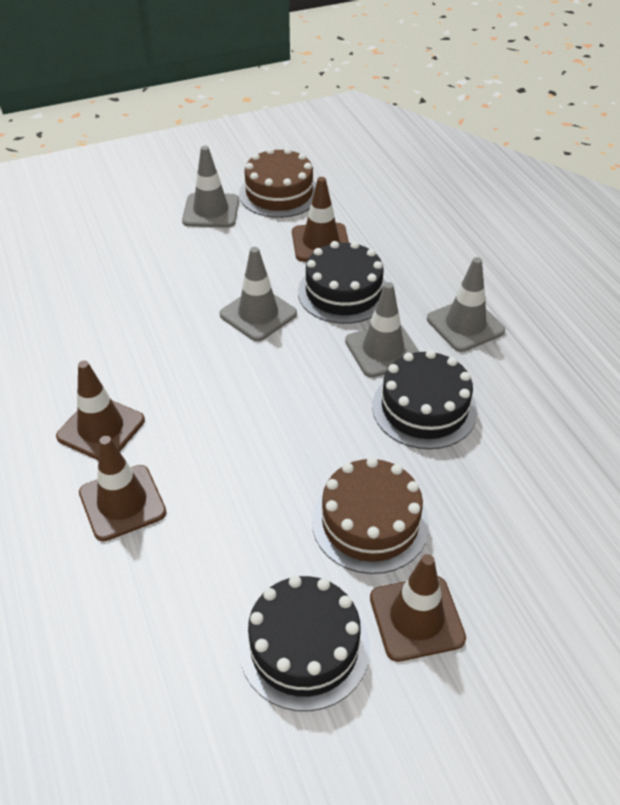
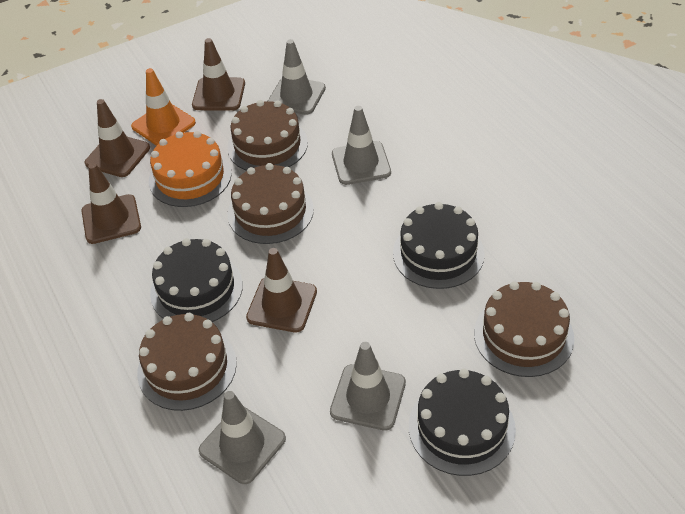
brown cake: 2 -> 4
orange cake: 0 -> 1
orange traffic cone: 0 -> 1

